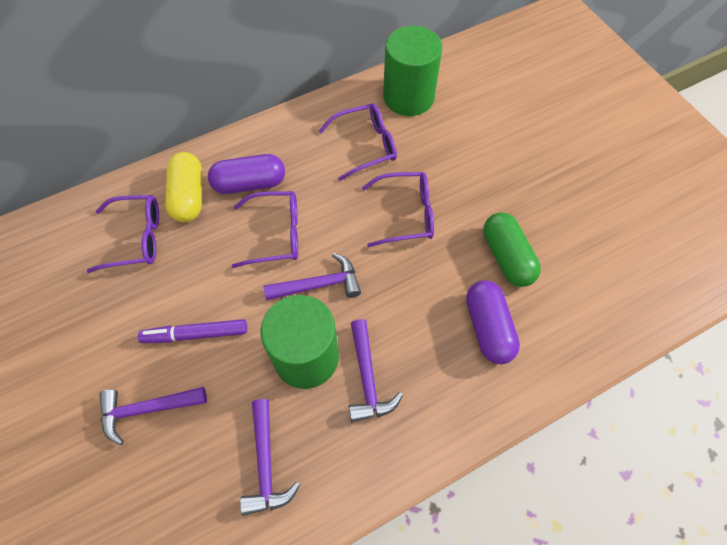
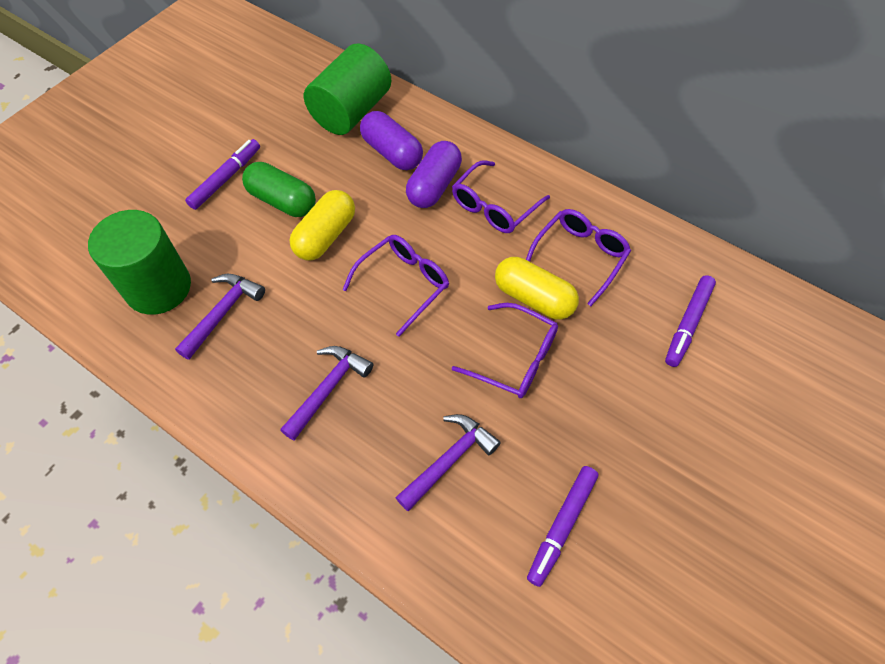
purple hammer: 4 -> 3
purple marker: 1 -> 3
yellow capsule: 1 -> 2

